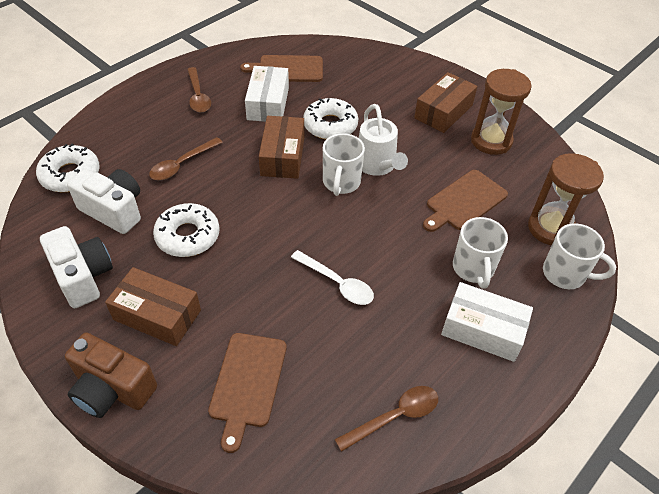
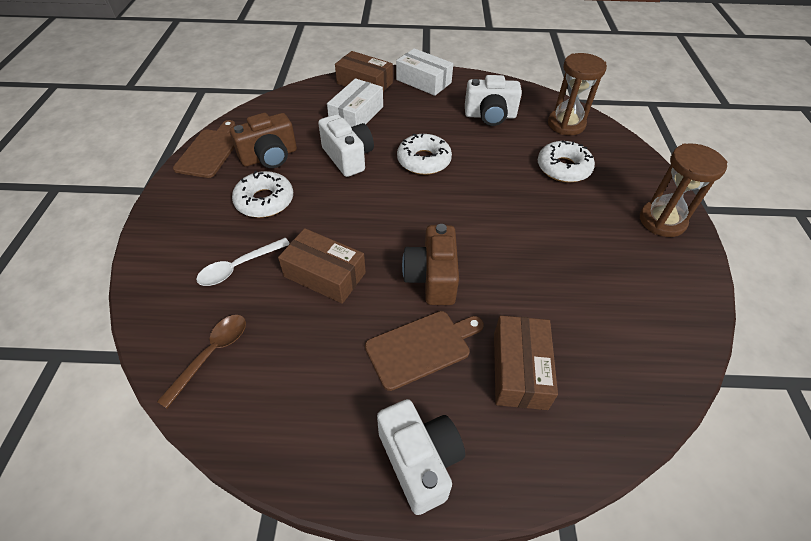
brown camera: 1 -> 2
brown cutting board: 3 -> 2
brown spoon: 3 -> 1
white camera: 2 -> 3
white mug: 3 -> 0
white watering can: 1 -> 0

